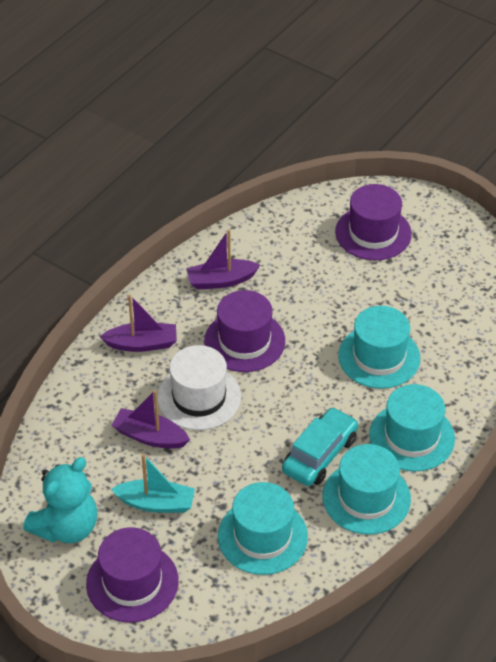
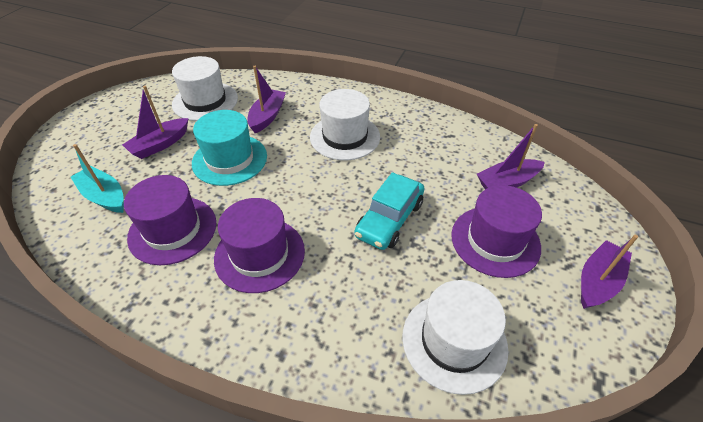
purple boat: 3 -> 4
turquoise hat: 4 -> 1
turquoise teddy bear: 1 -> 0
white hat: 1 -> 3

